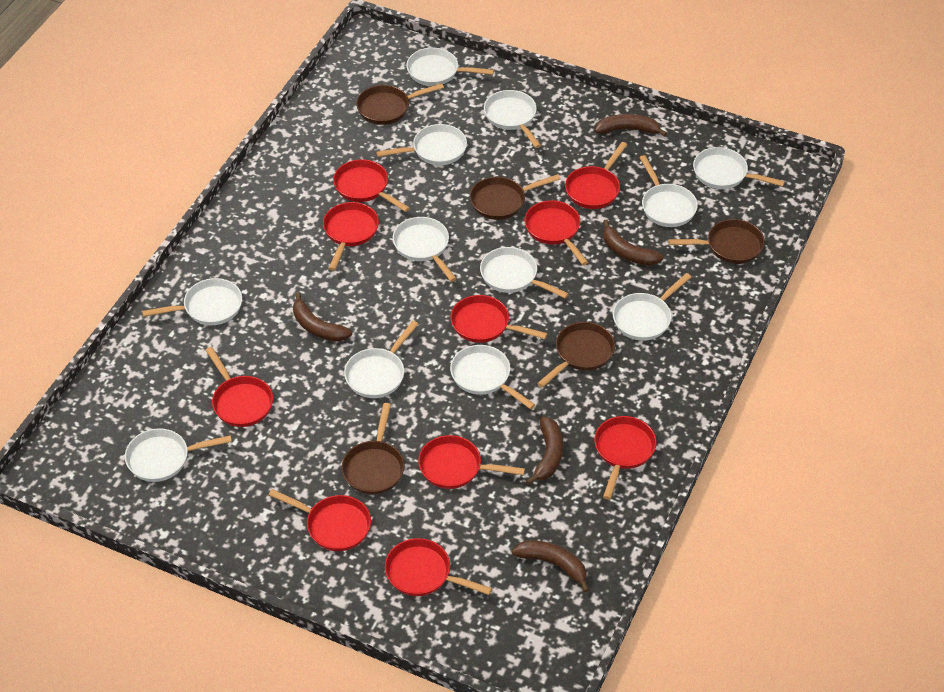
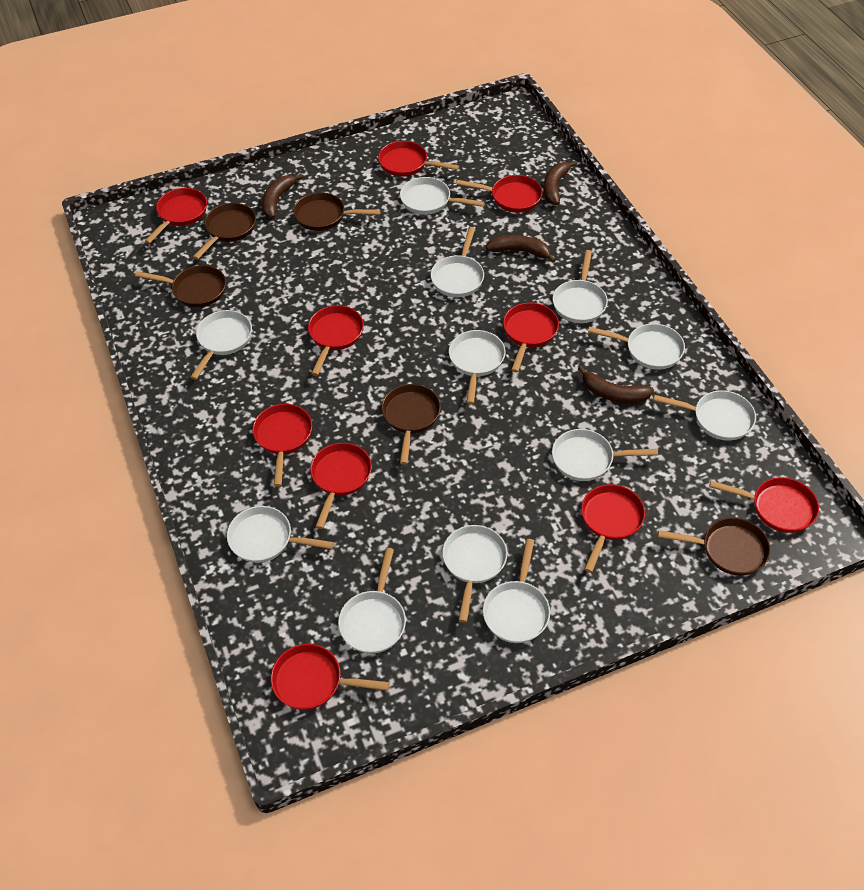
brown banana: 5 -> 4

